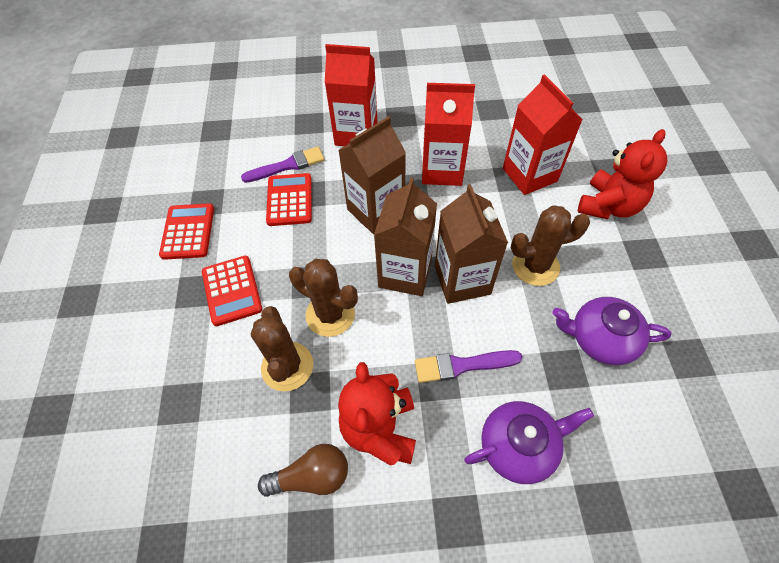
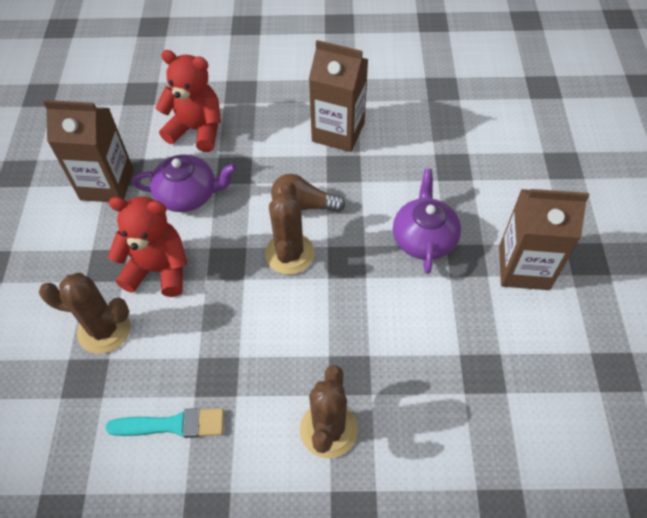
purple brush: 2 -> 0
red calculator: 3 -> 0
red carton: 3 -> 0
turquoise brush: 0 -> 1

